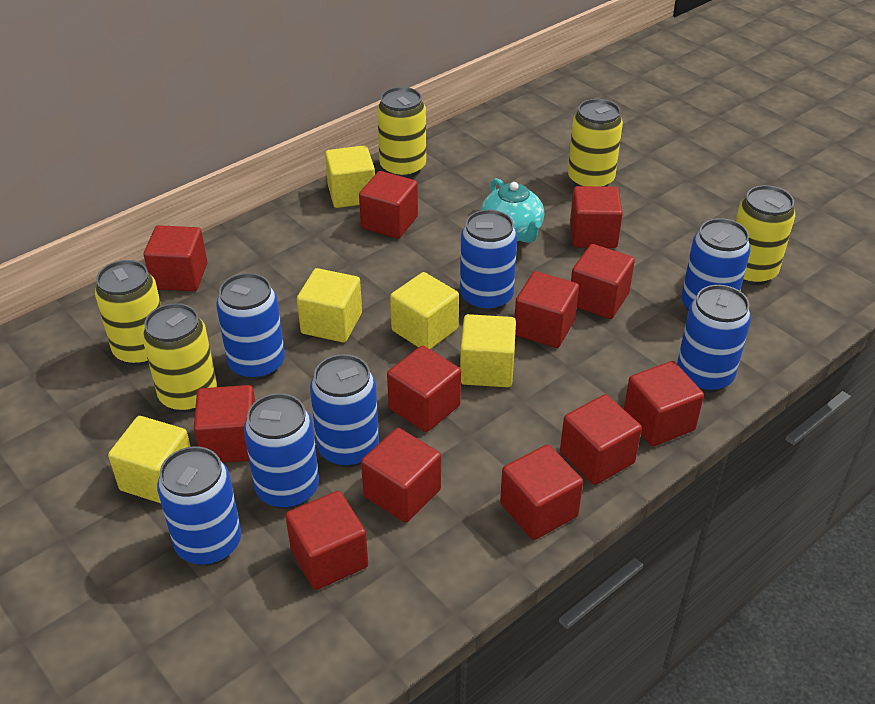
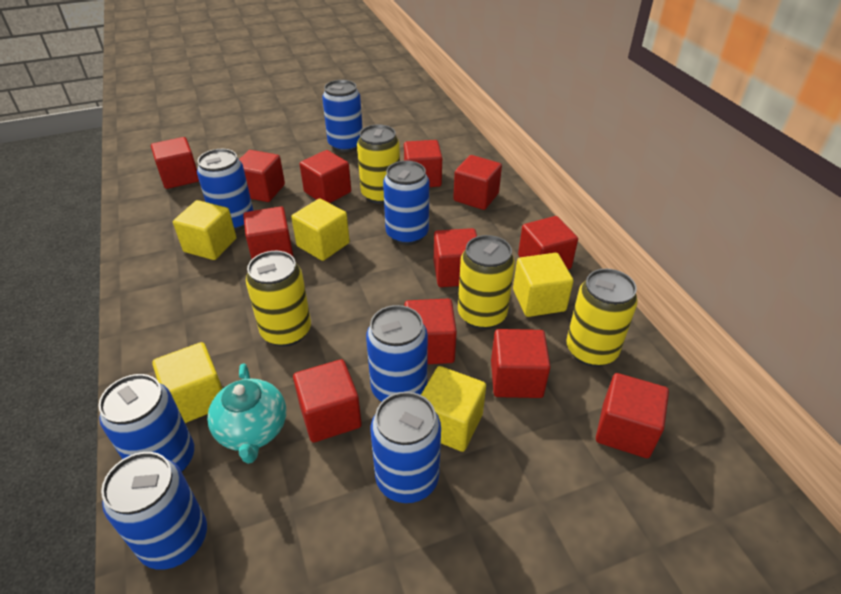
yellow can: 5 -> 4

